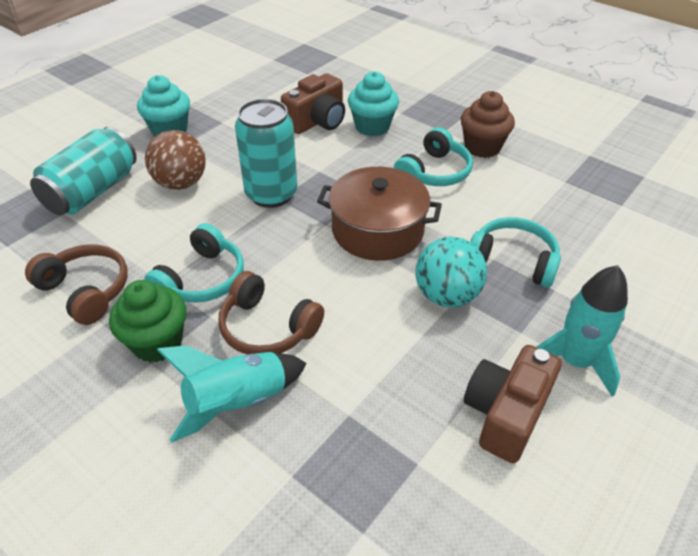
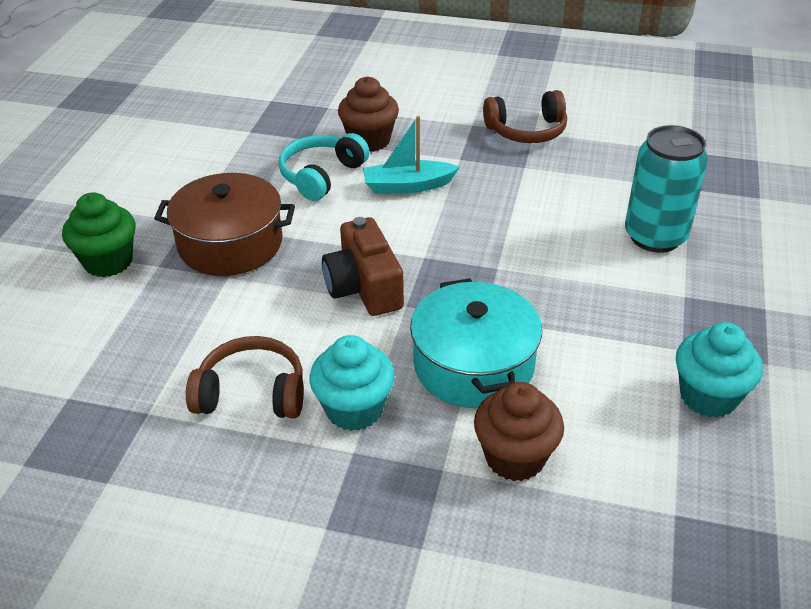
brown ball: 1 -> 0
brown camera: 2 -> 1
brown cupcake: 1 -> 2
turquoise ball: 1 -> 0
turquoise boat: 0 -> 1
turquoise can: 2 -> 1
turquoise headphones: 3 -> 1
turquoise pot: 0 -> 1
turquoise rocket: 2 -> 0

